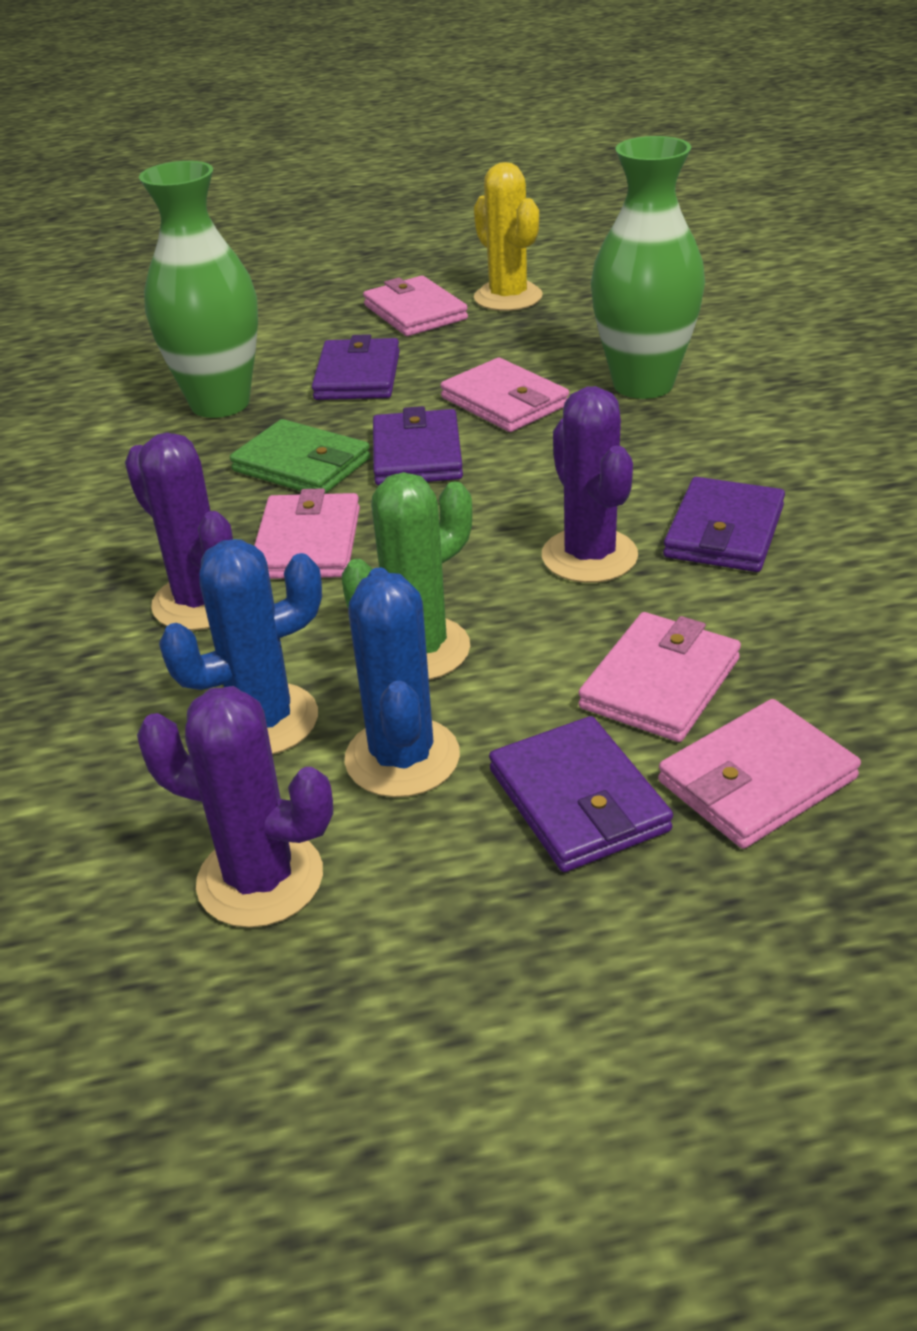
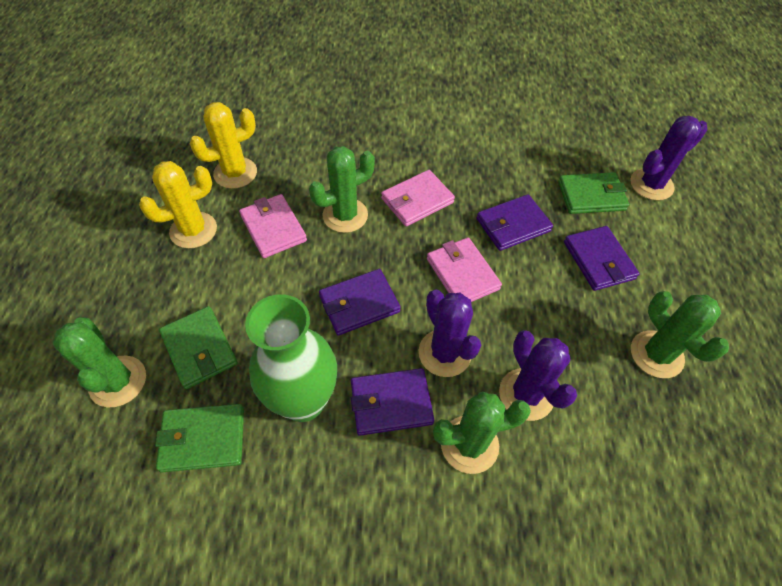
blue cactus: 2 -> 0
green cactus: 1 -> 4
green vase: 2 -> 1
green wallet: 1 -> 3
pink wallet: 5 -> 3
yellow cactus: 1 -> 2

